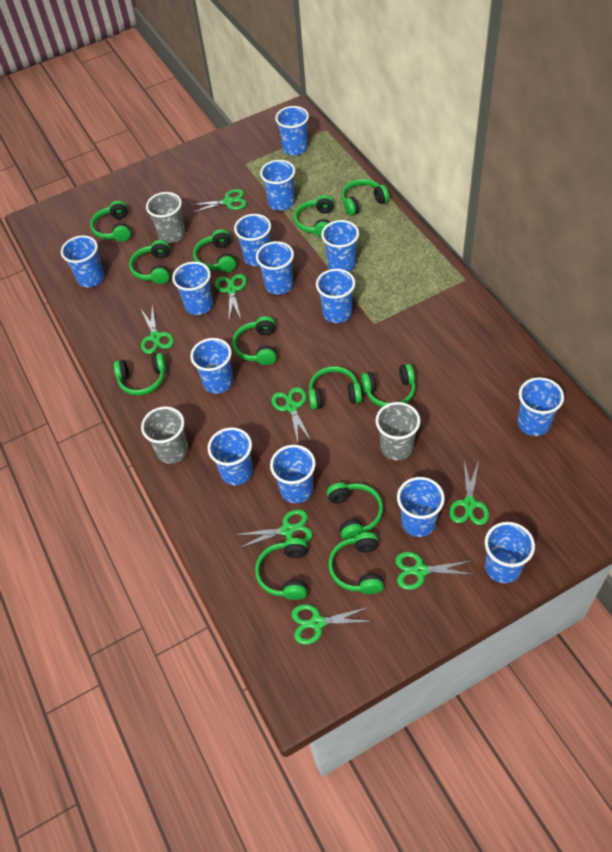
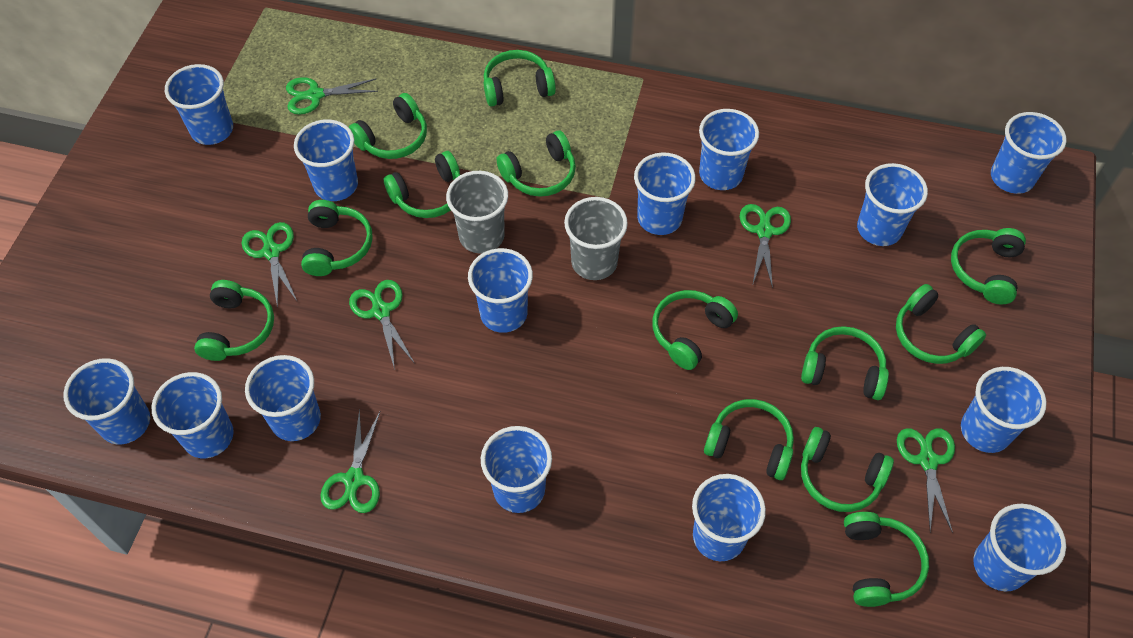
green headphones: 12 -> 13
green scissors: 8 -> 6
grey cup: 3 -> 2

